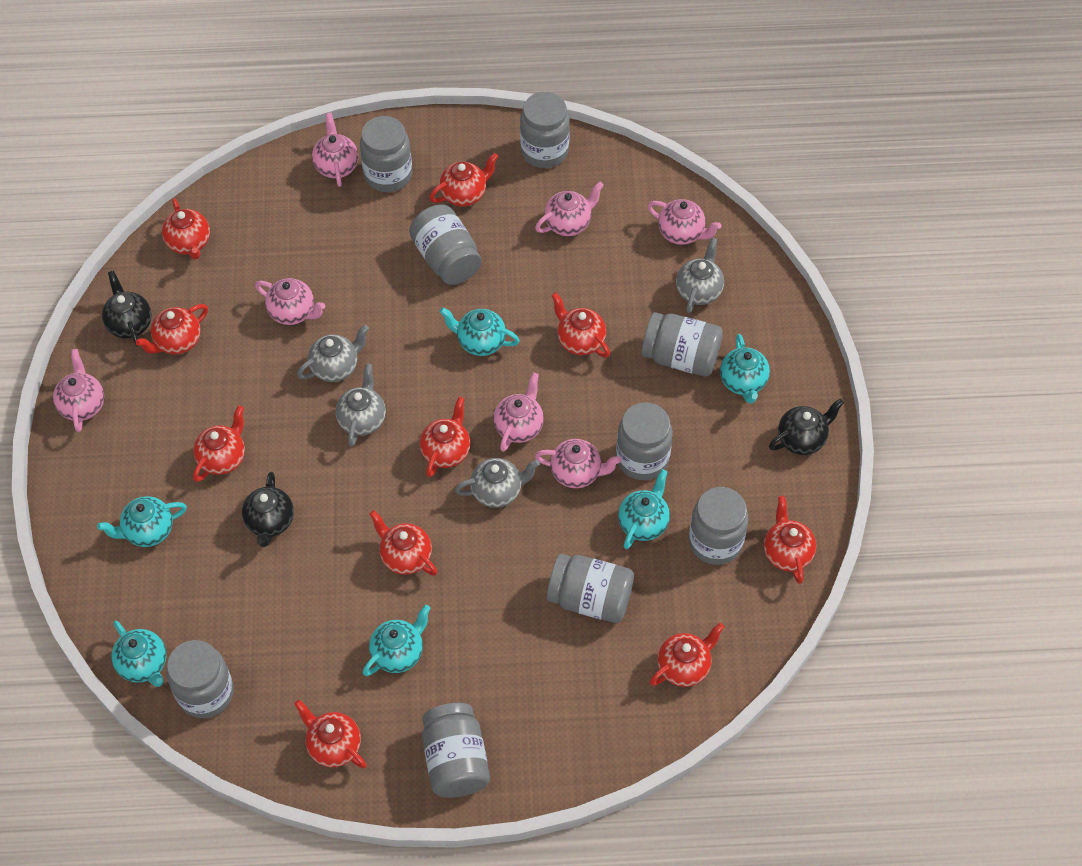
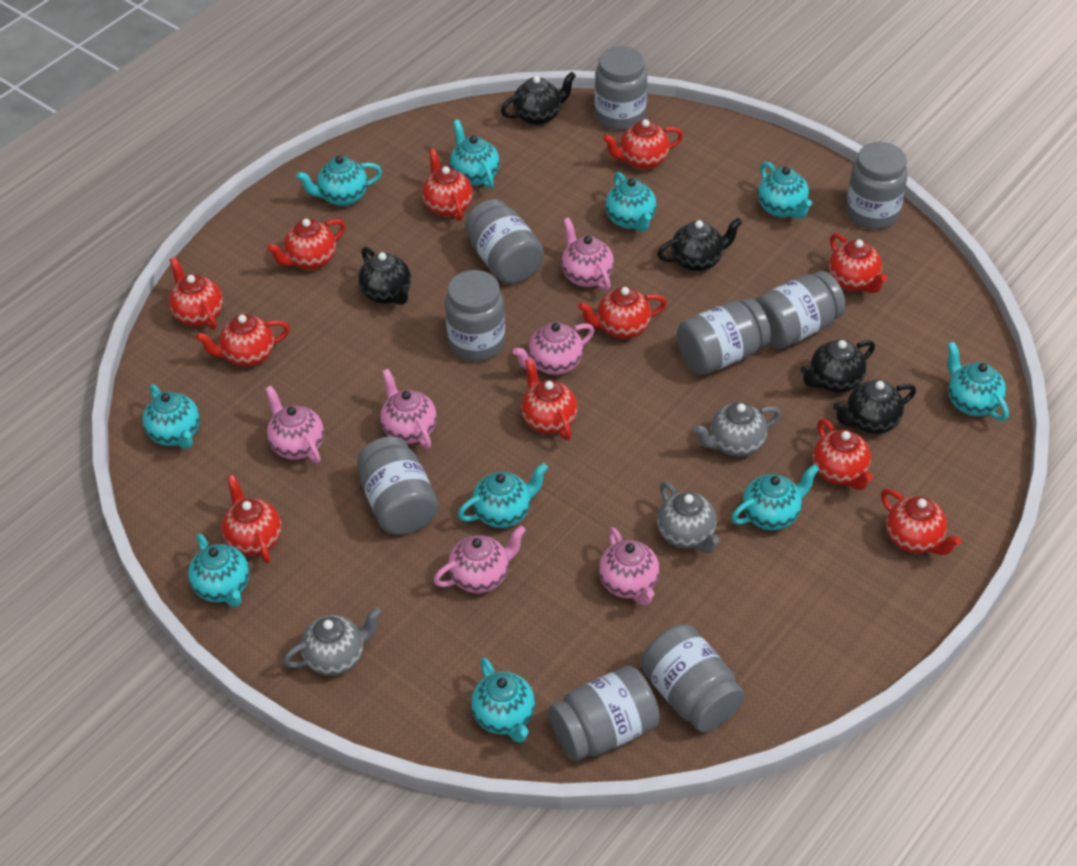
black teapot: 3 -> 5
grey teapot: 4 -> 3
pink teapot: 7 -> 6
red teapot: 10 -> 11
turquoise teapot: 6 -> 10

